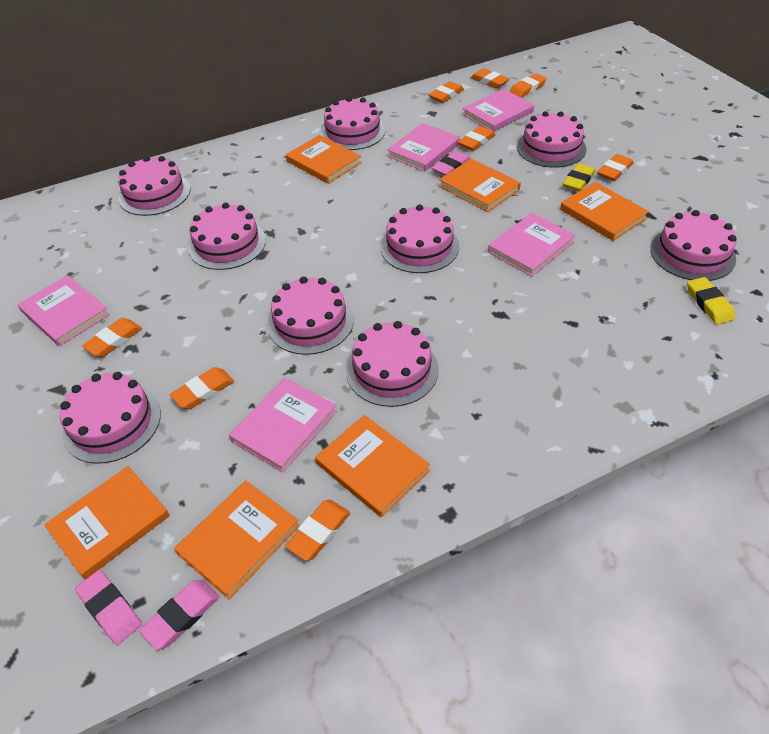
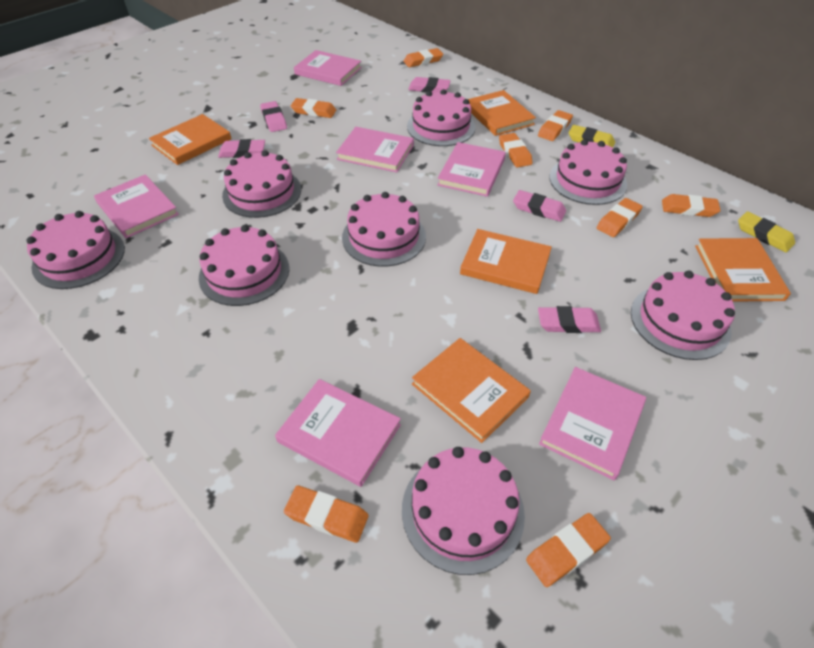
orange book: 6 -> 5
pink book: 5 -> 6
pink cake: 9 -> 8
pink eraser: 3 -> 5

